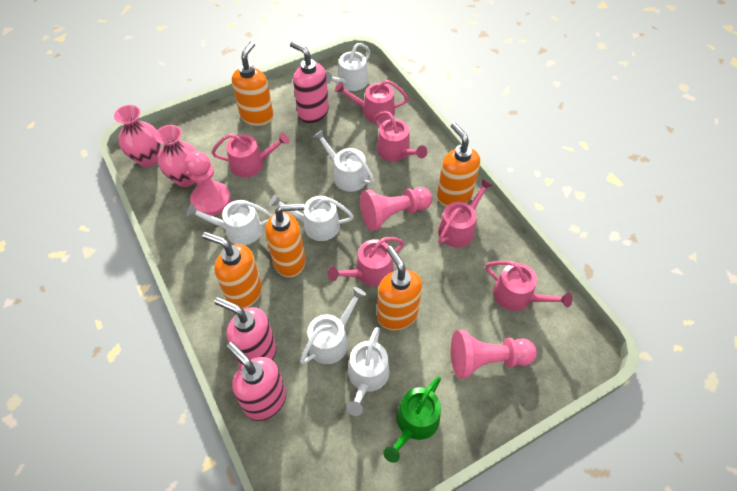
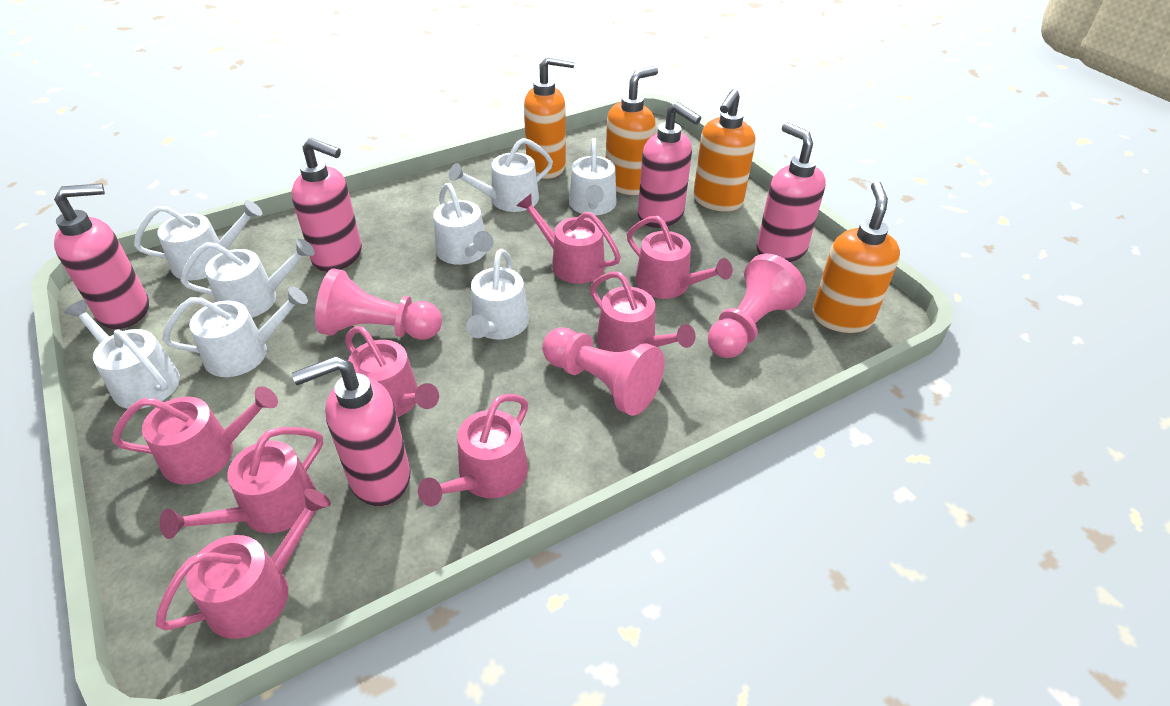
green watering can: 1 -> 0
orange soap dispenser: 5 -> 4
pink soap dispenser: 3 -> 5
pink vase: 2 -> 0
pink watering can: 6 -> 8
white watering can: 6 -> 8

